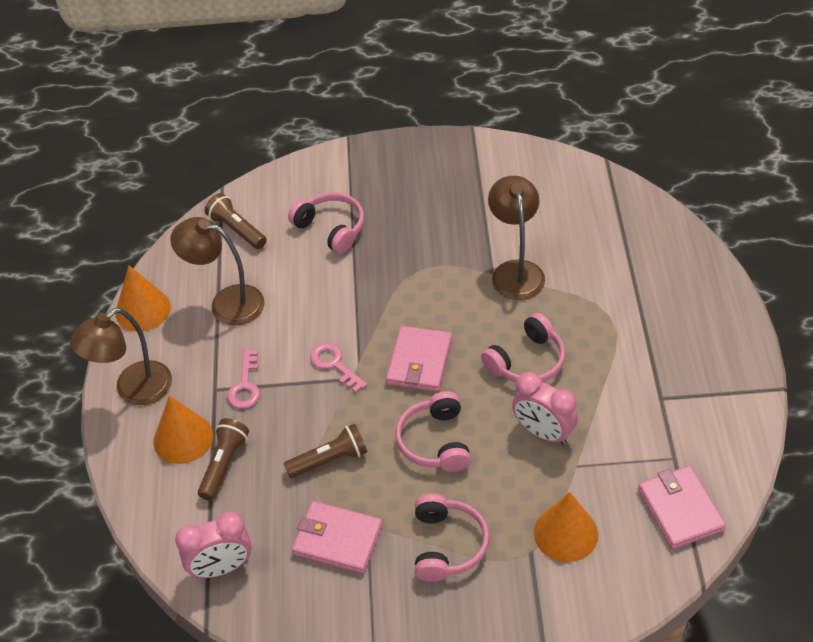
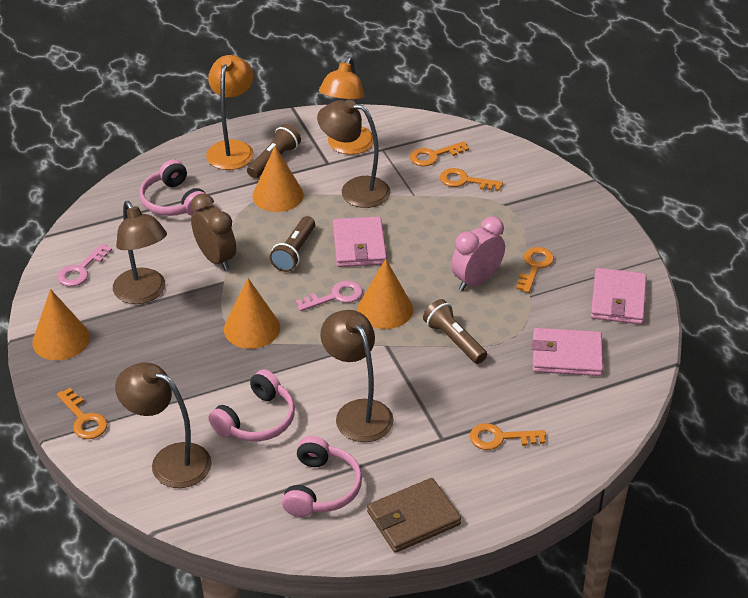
brown clock: 0 -> 1
brown lamp: 3 -> 4
brown wallet: 0 -> 1
orange cone: 3 -> 4
orange key: 0 -> 5
orange lamp: 0 -> 2
pink clock: 2 -> 1
pink headphones: 4 -> 3

